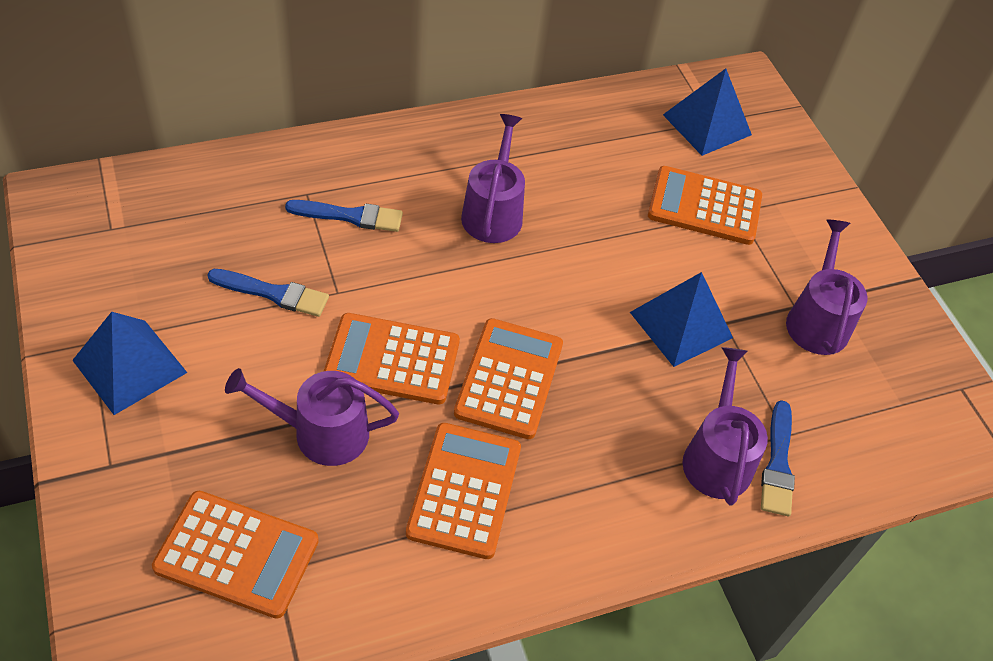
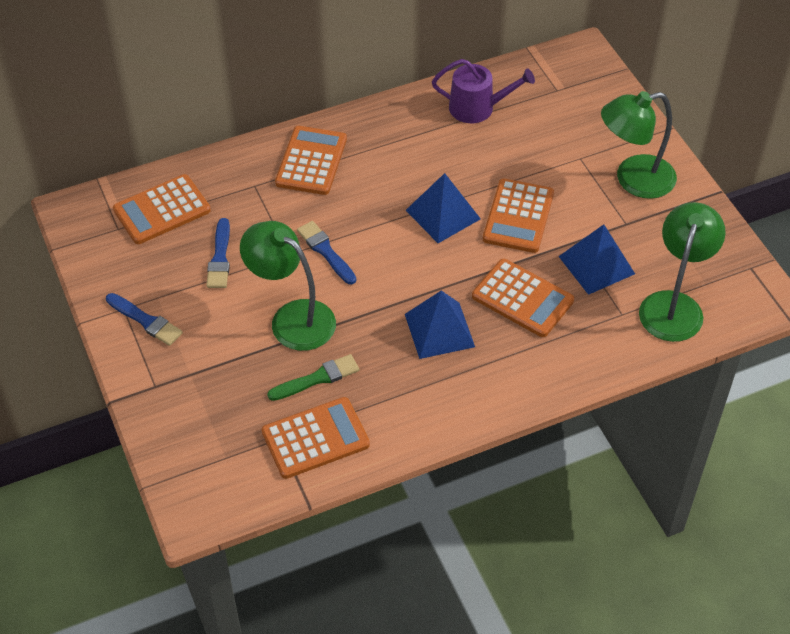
green brush: 0 -> 1
green lamp: 0 -> 3
purple watering can: 4 -> 1

